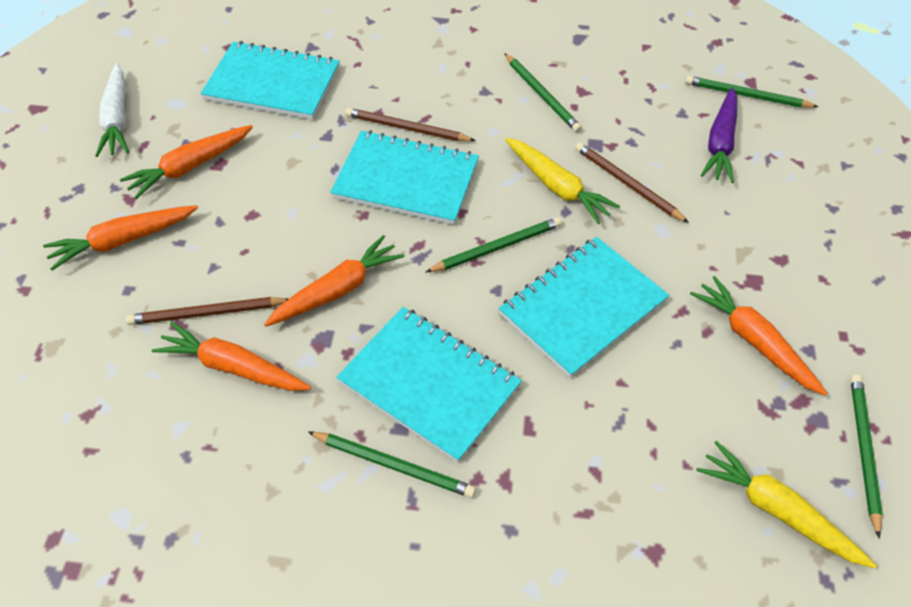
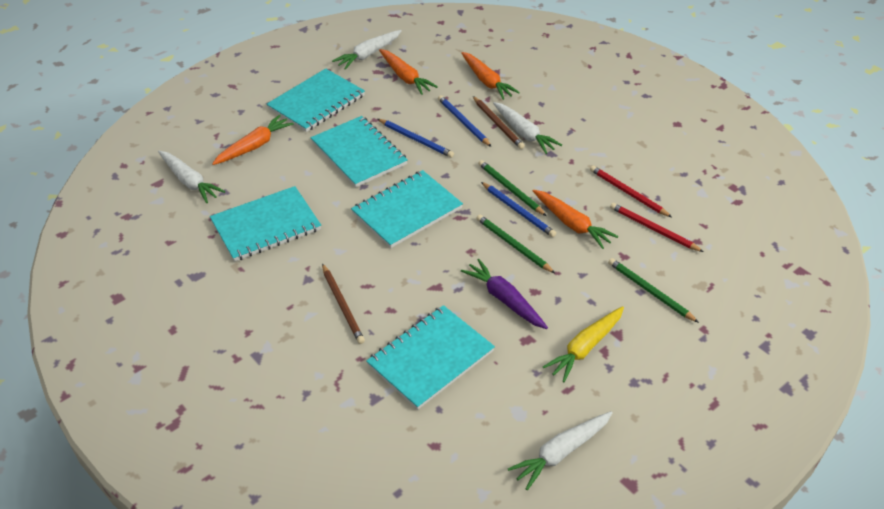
blue pencil: 0 -> 3
brown pencil: 3 -> 2
green pencil: 5 -> 3
orange carrot: 5 -> 4
red pencil: 0 -> 2
turquoise notebook: 4 -> 5
white carrot: 1 -> 4
yellow carrot: 2 -> 1

